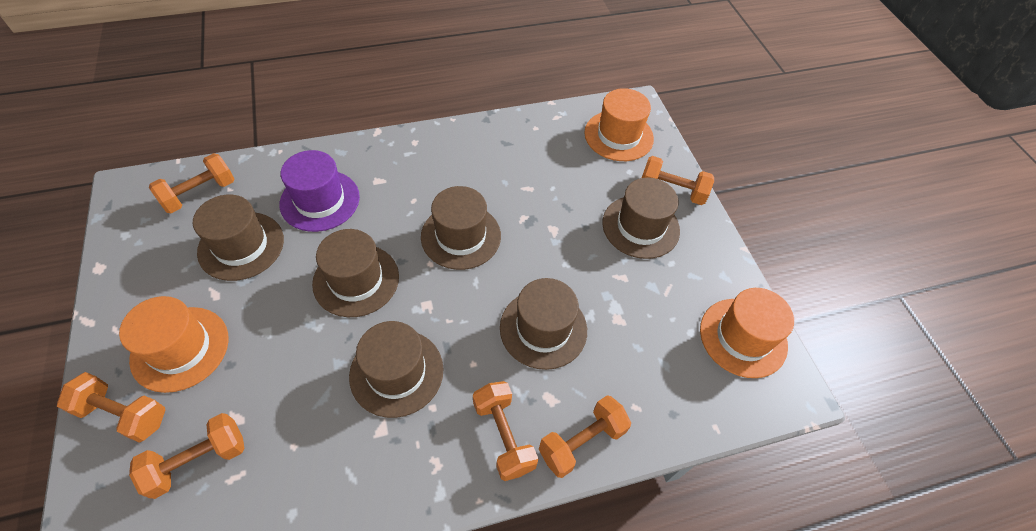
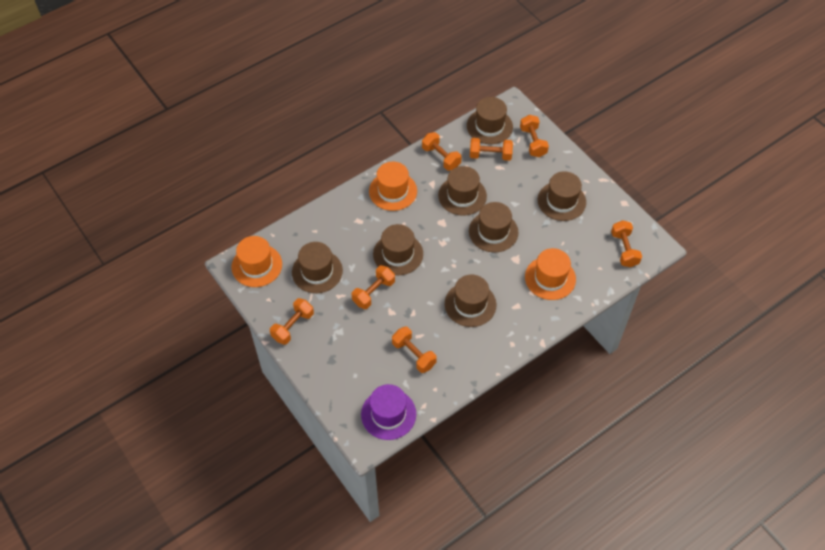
brown hat: 6 -> 7
orange dumbbell: 6 -> 7

